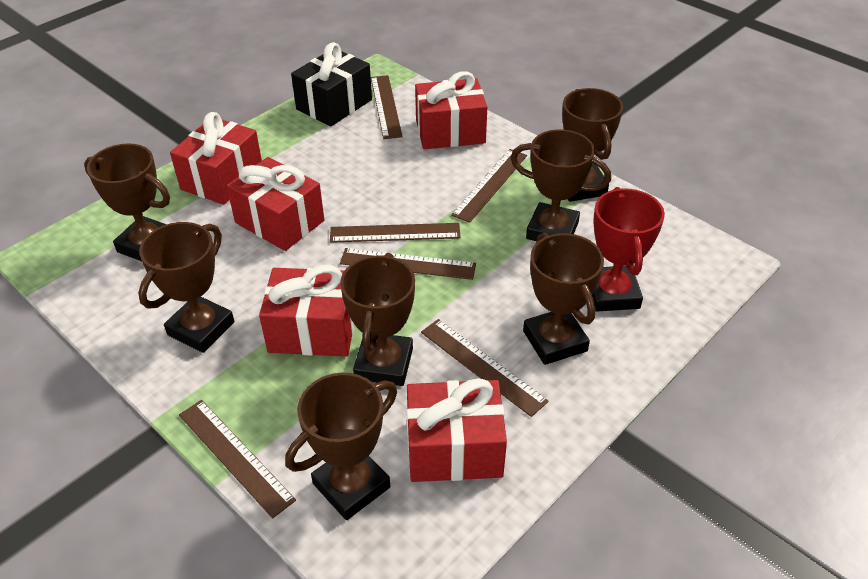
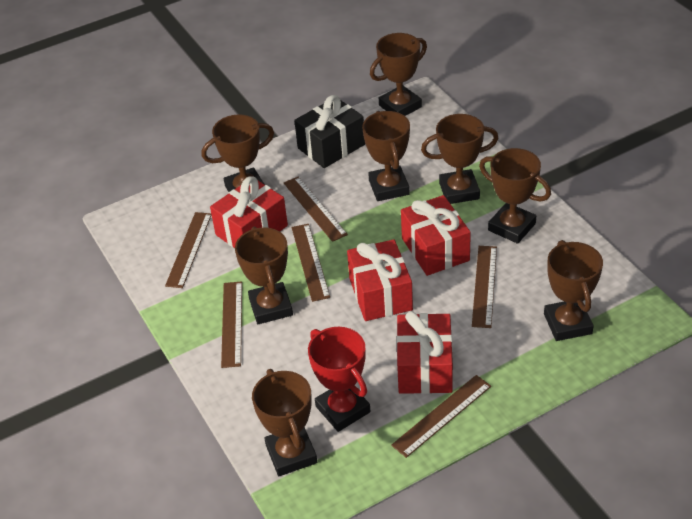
brown trophy: 7 -> 8
red gift: 5 -> 4

